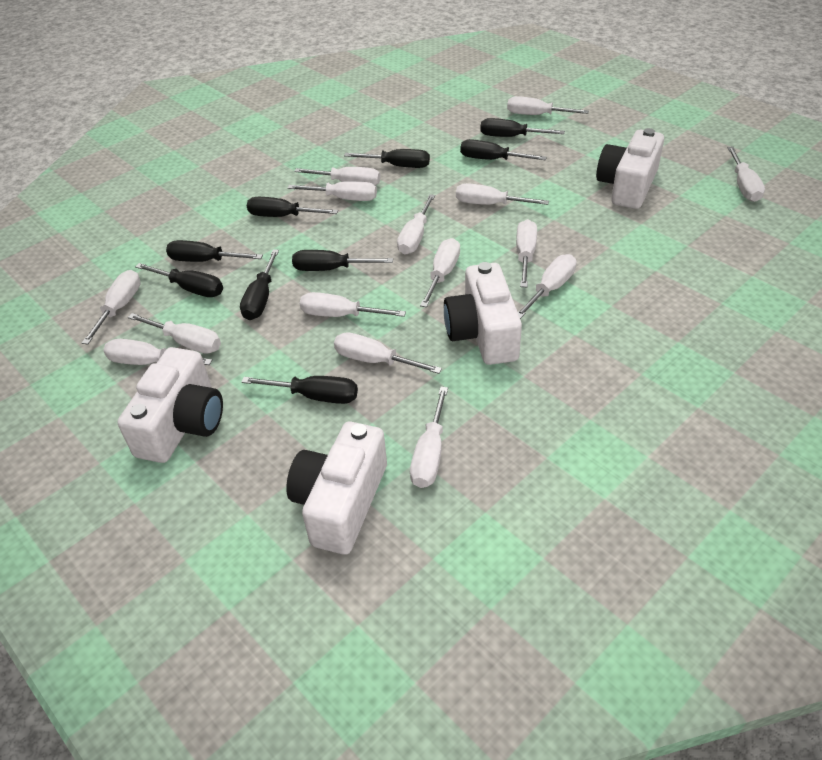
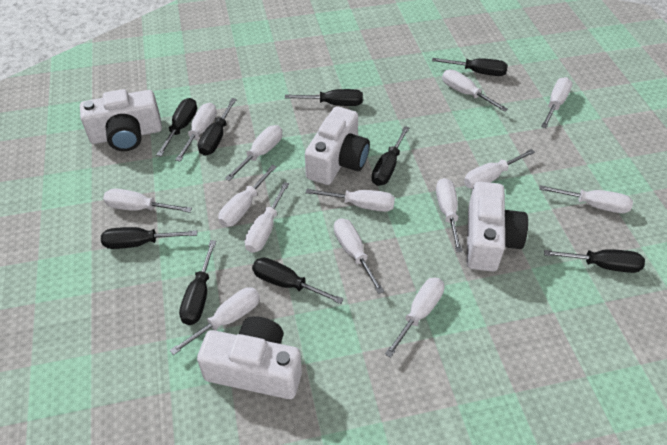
white screwdriver: 15 -> 14

